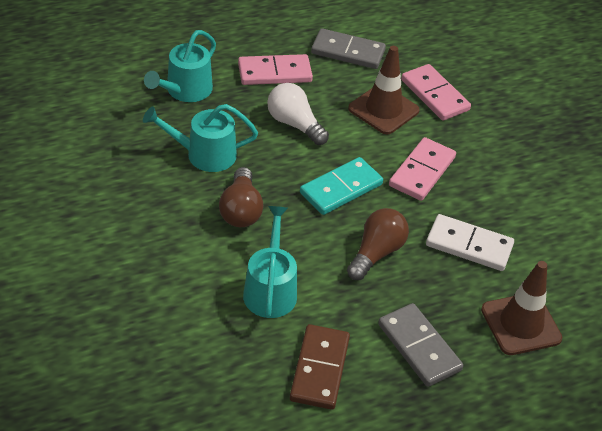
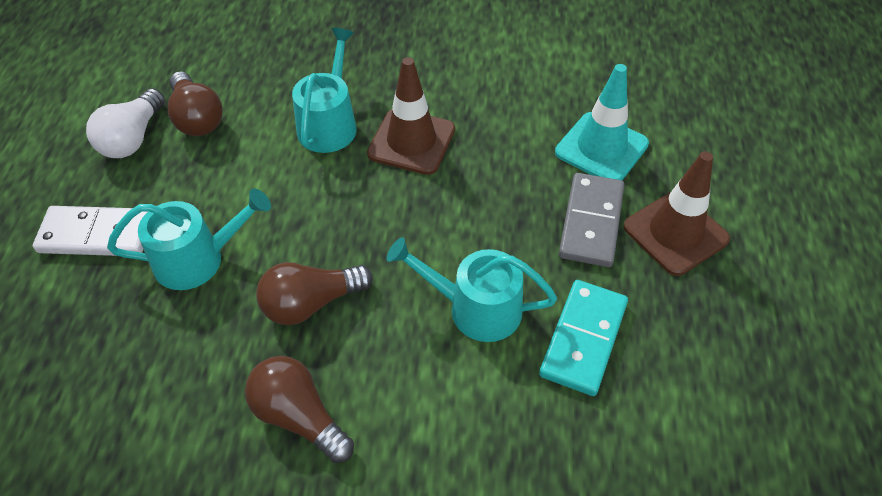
brown domino: 1 -> 0
brown light bulb: 2 -> 3
grey domino: 2 -> 1
pink domino: 3 -> 0
turquoise traffic cone: 0 -> 1

